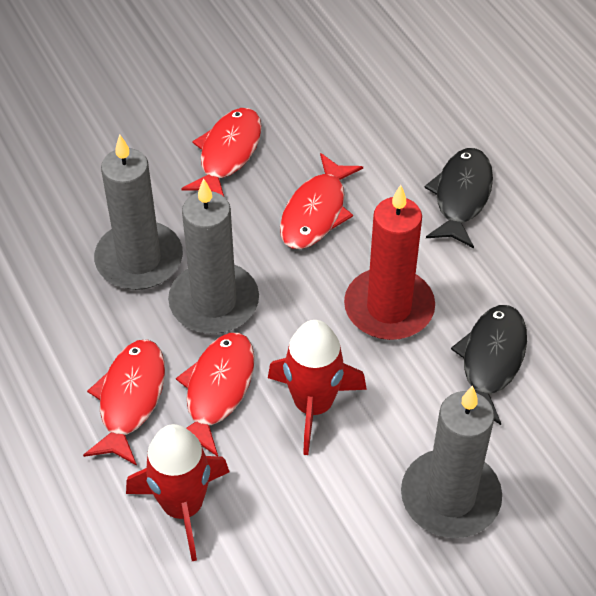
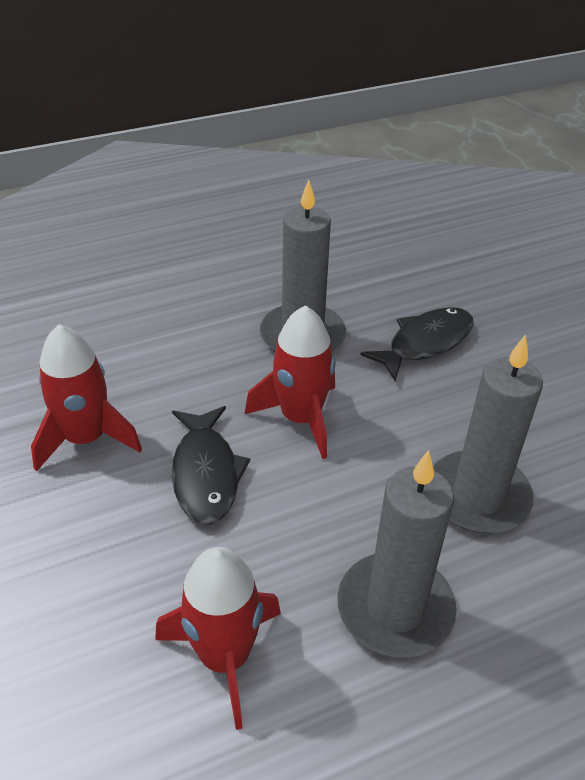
red candle: 1 -> 0
red fish: 4 -> 0
red rocket: 2 -> 3

